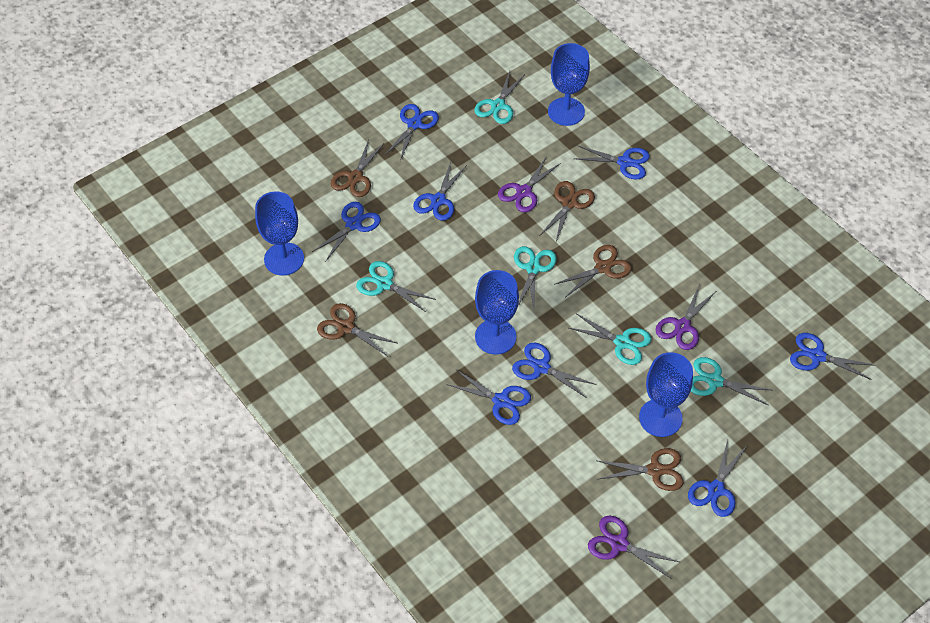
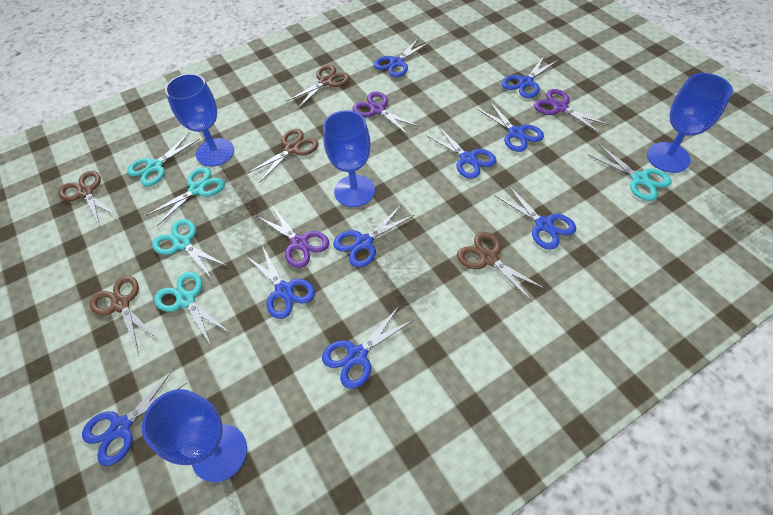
blue scissors: 8 -> 9

